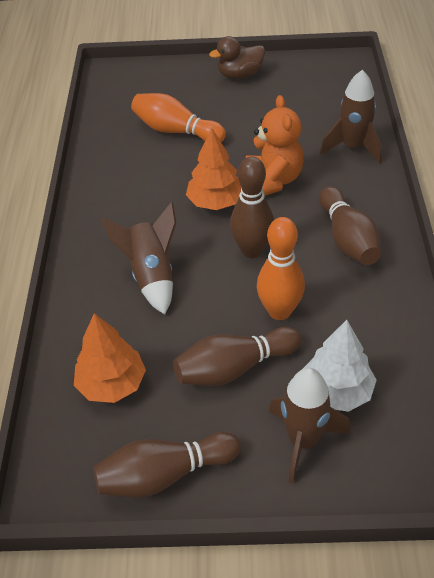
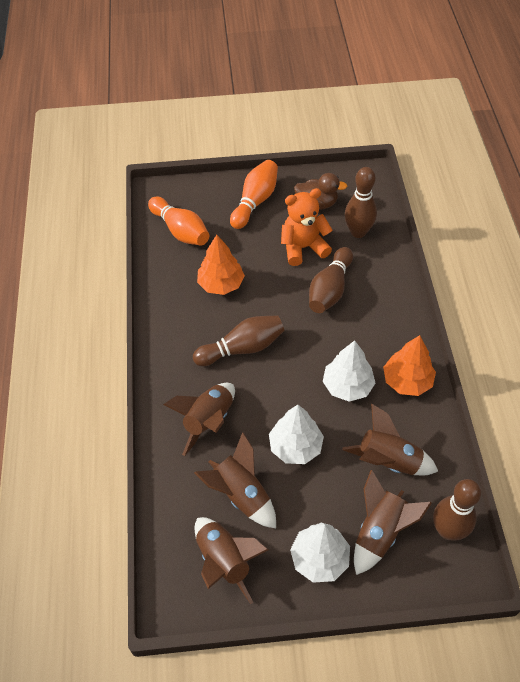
brown rocket: 3 -> 5
white tree: 1 -> 3

